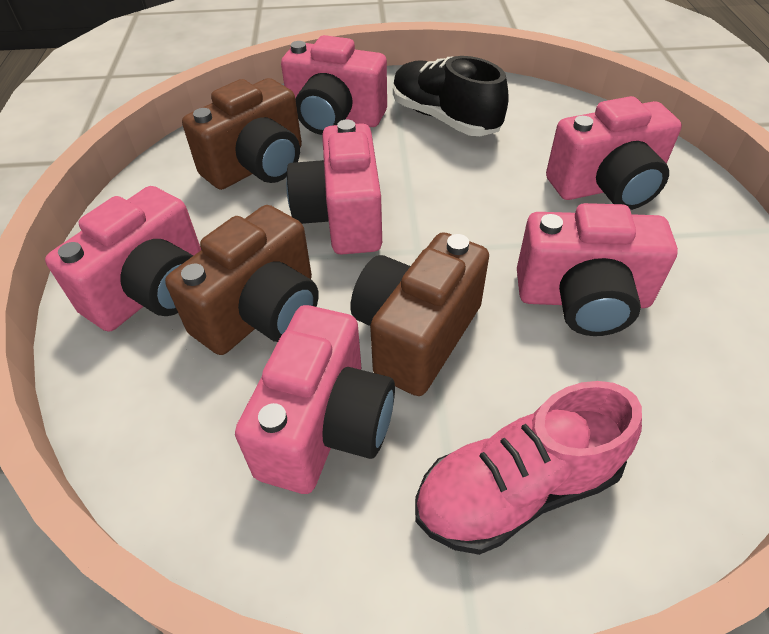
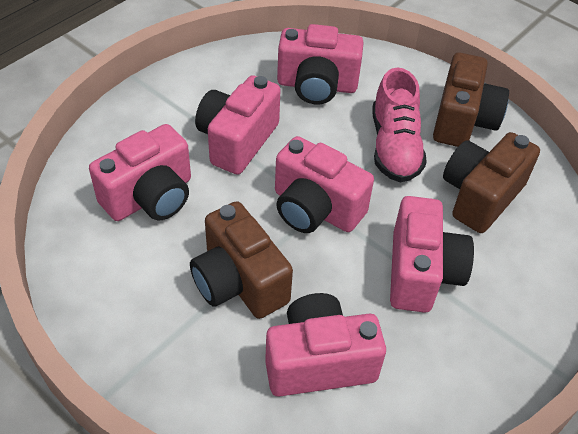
black shoe: 1 -> 0

